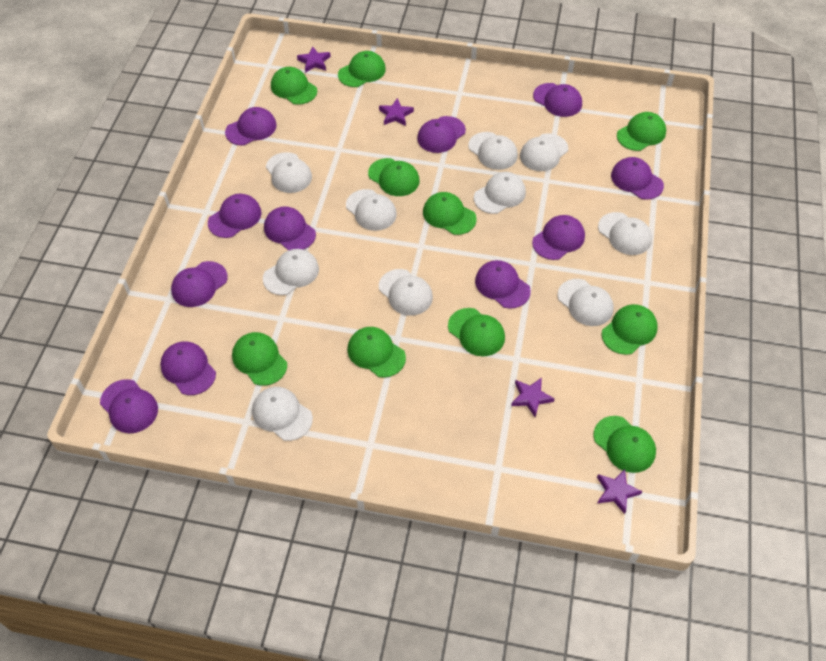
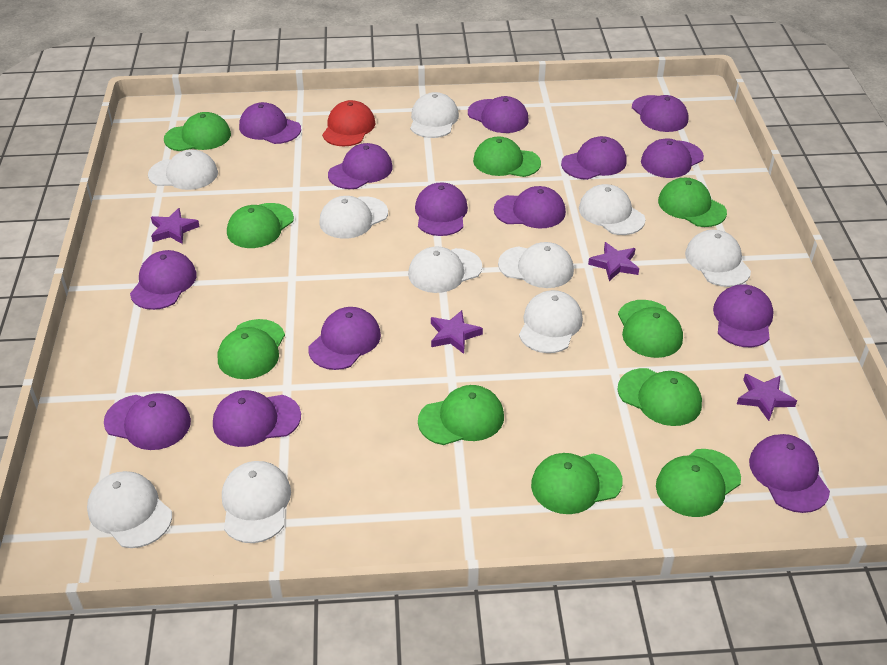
purple cap: 11 -> 14
red cap: 0 -> 1

